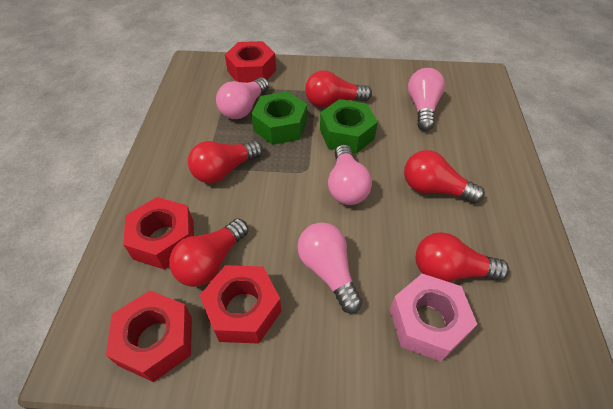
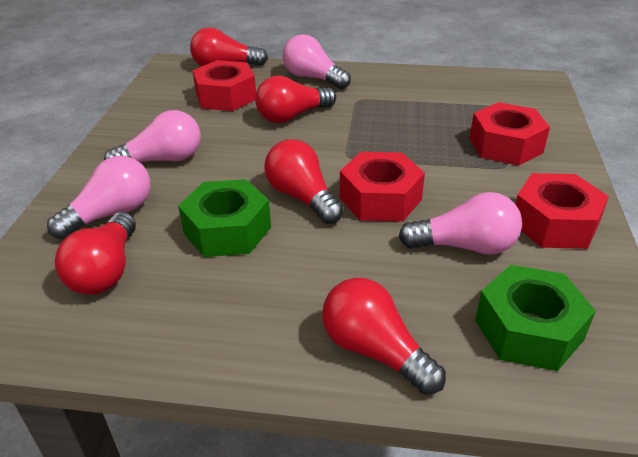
pink nut: 1 -> 0

